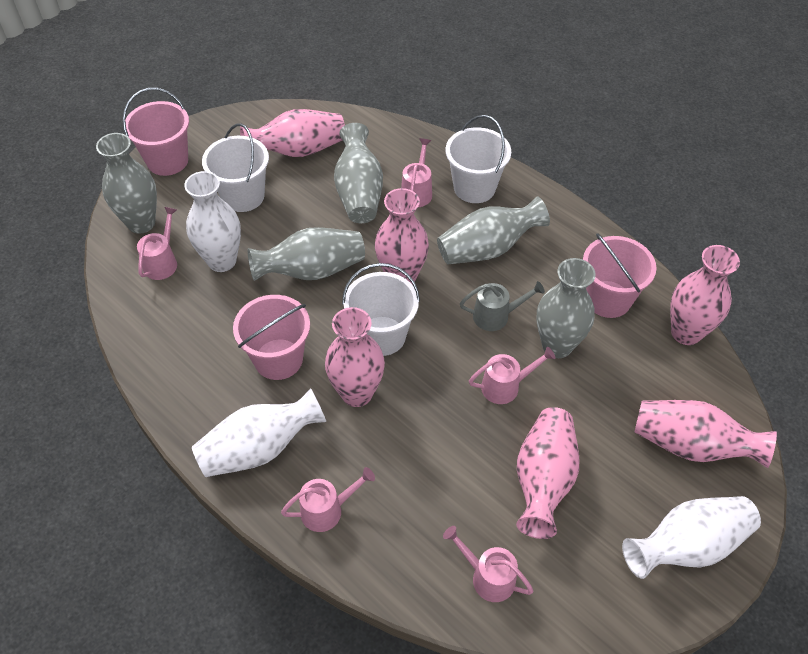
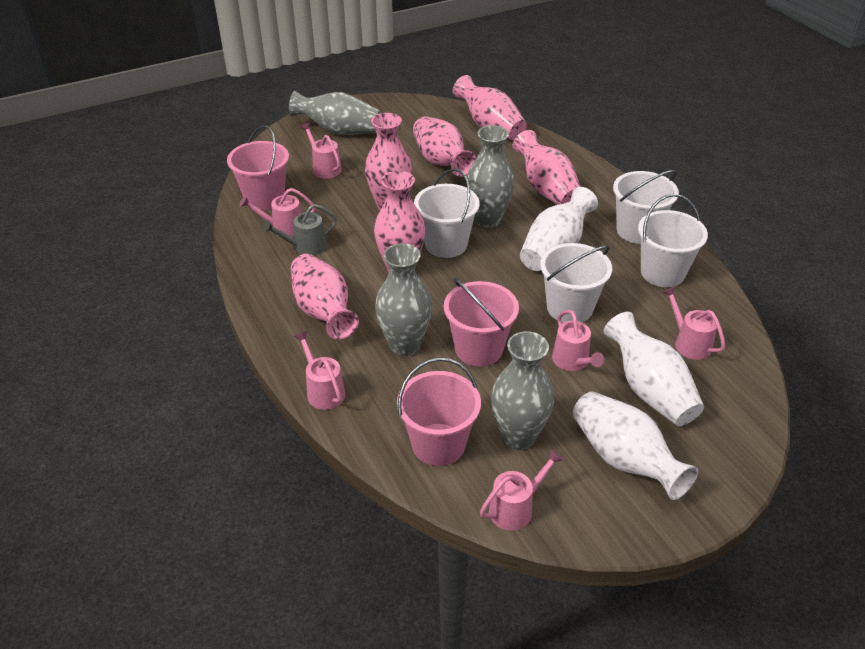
grey vase: 5 -> 4
pink watering can: 5 -> 6
white bucket: 3 -> 4

